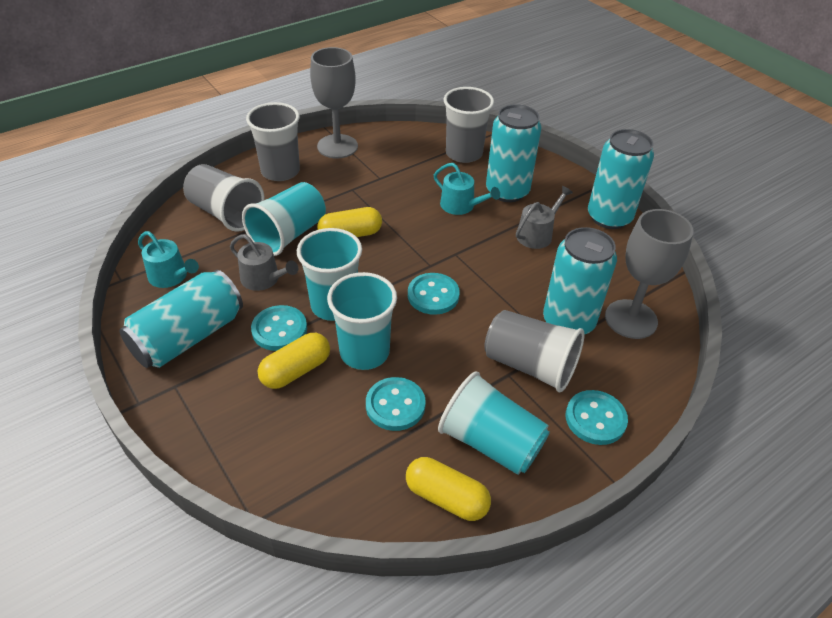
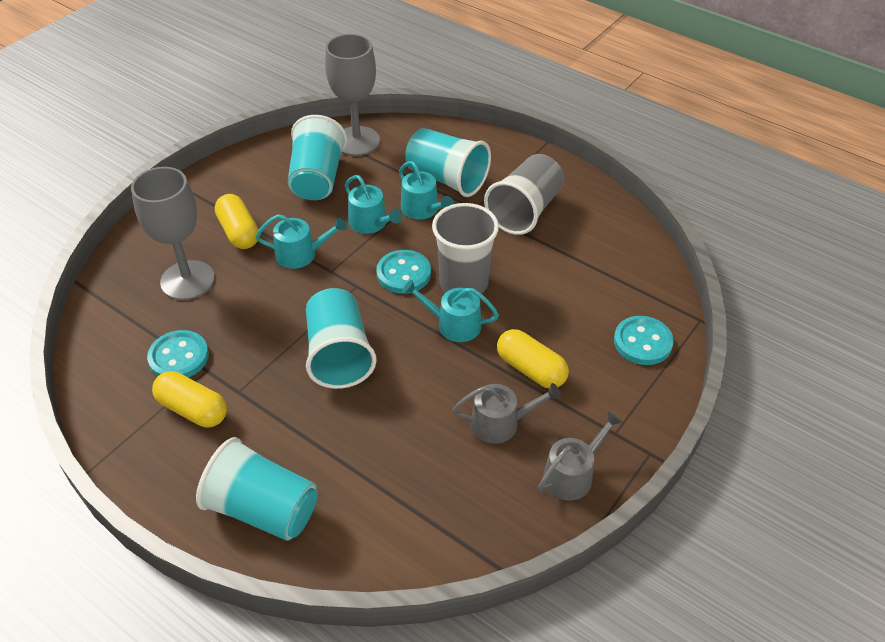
grey cup: 4 -> 2
turquoise button: 4 -> 3
turquoise can: 4 -> 0
turquoise watering can: 2 -> 4

